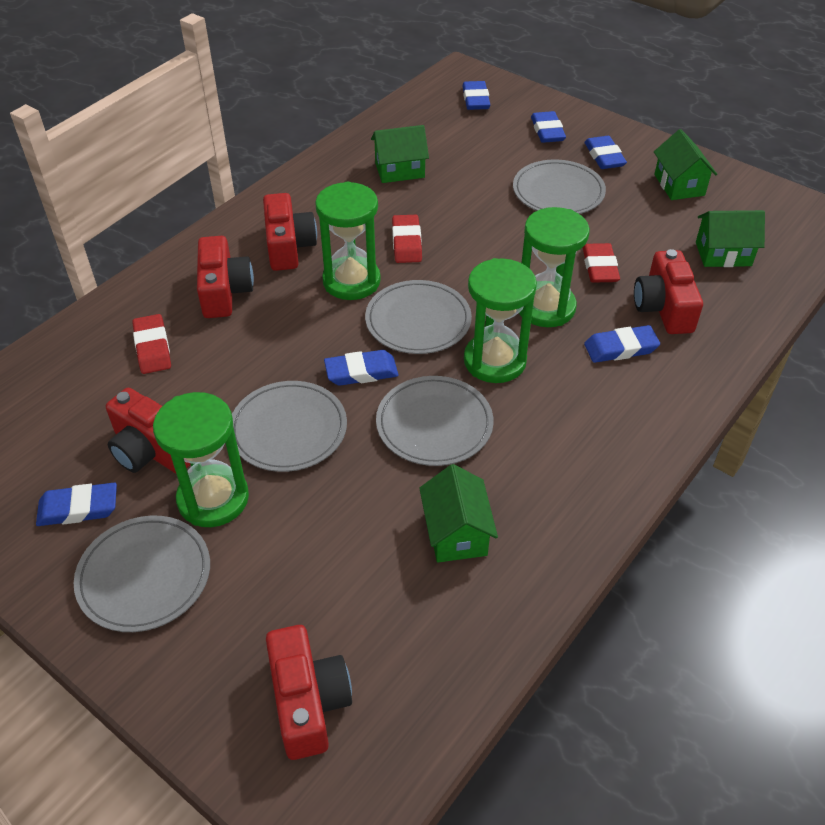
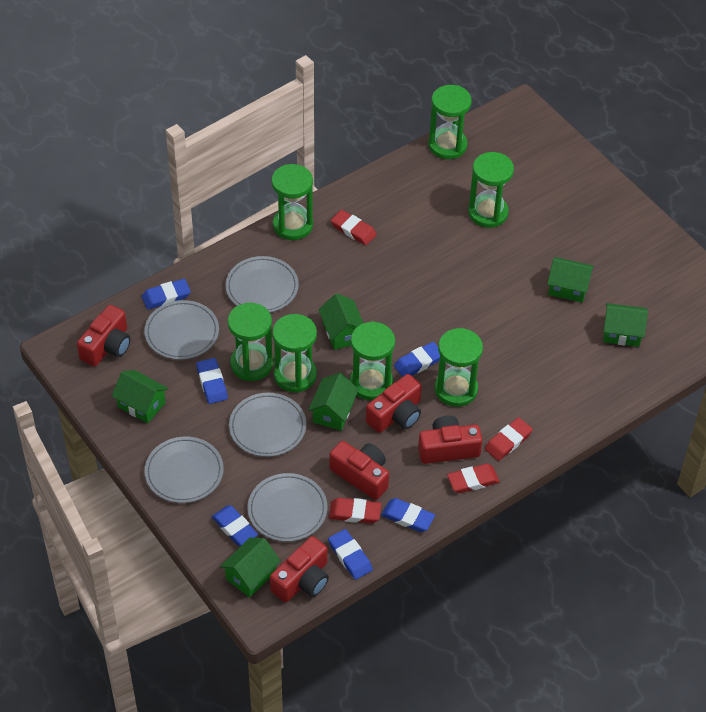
green hourglass: 4 -> 7
green house: 4 -> 6
red eraser: 3 -> 4

